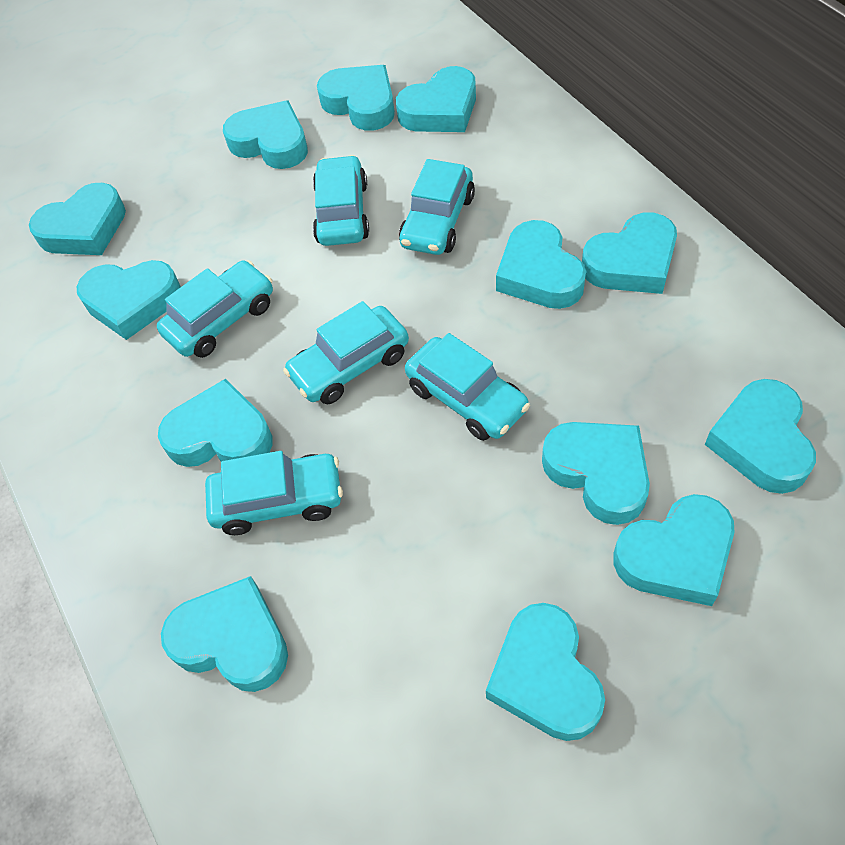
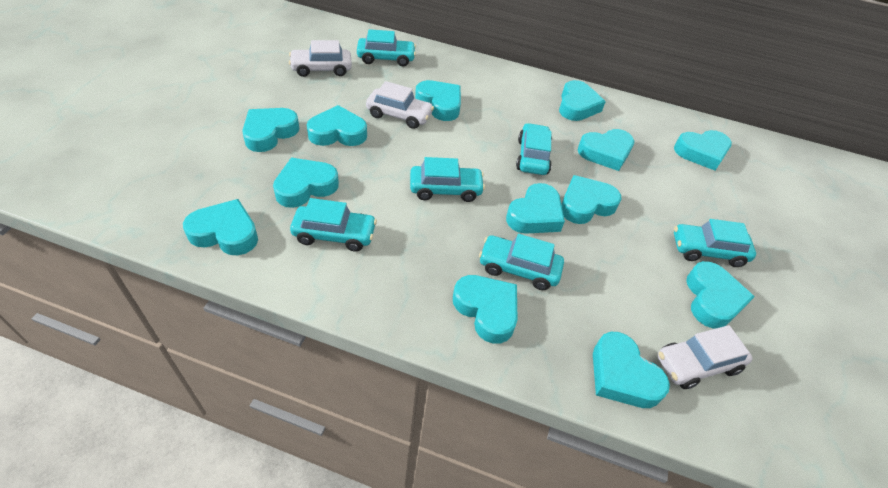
white car: 0 -> 3

